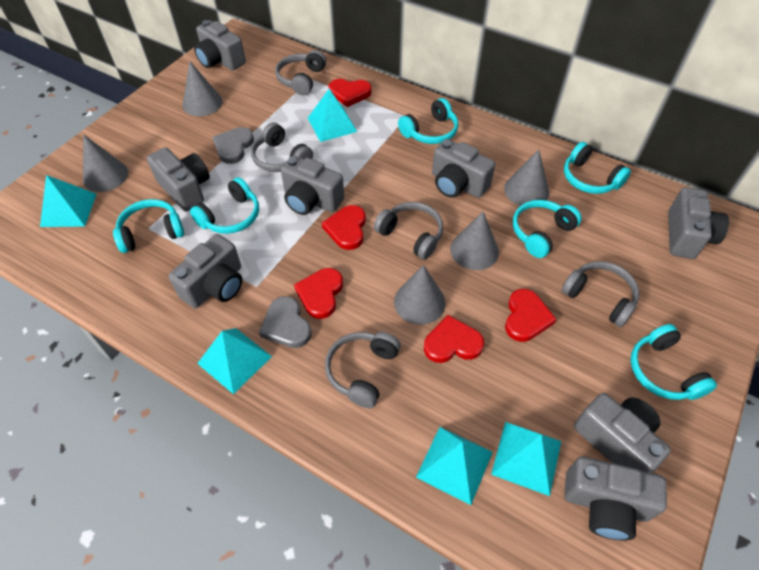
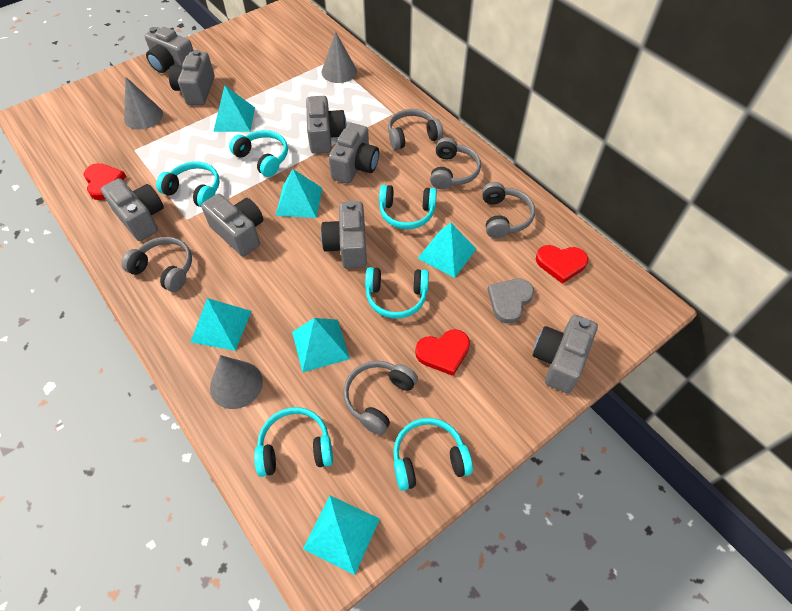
grey cone: 5 -> 3
grey heart: 2 -> 1
red heart: 5 -> 3
turquoise pyramid: 5 -> 6

